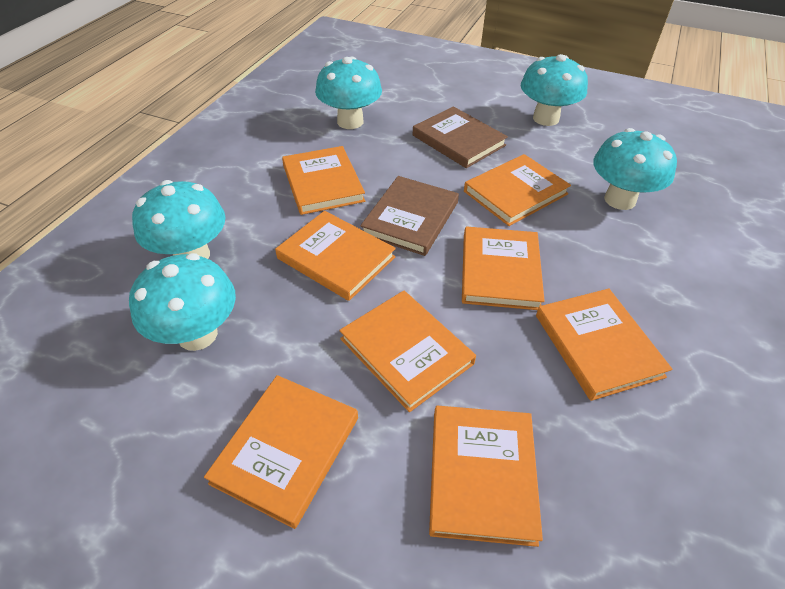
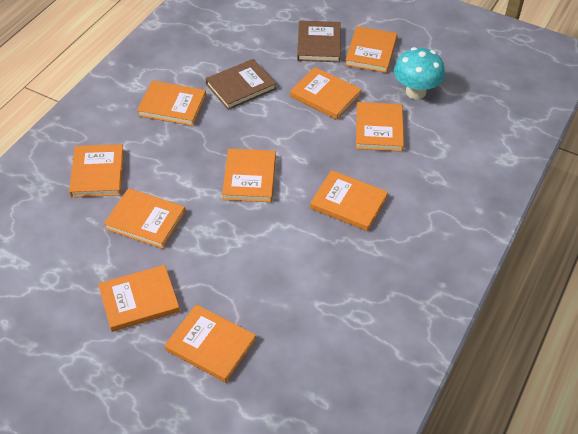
orange book: 8 -> 10
turquoise mushroom: 5 -> 1

